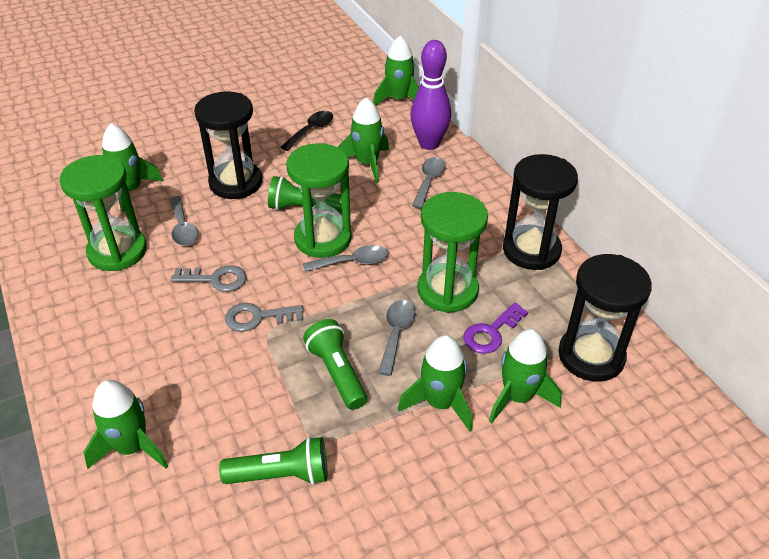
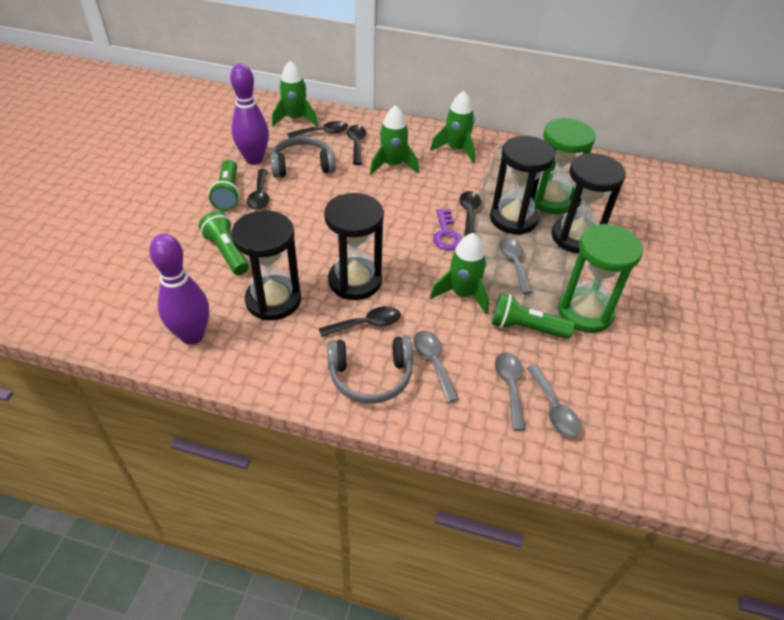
black hourglass: 3 -> 4
black spoon: 1 -> 5
green hourglass: 3 -> 2
green rocket: 6 -> 4
grey headphones: 0 -> 2
grey key: 2 -> 0
purple bowling pin: 1 -> 2

